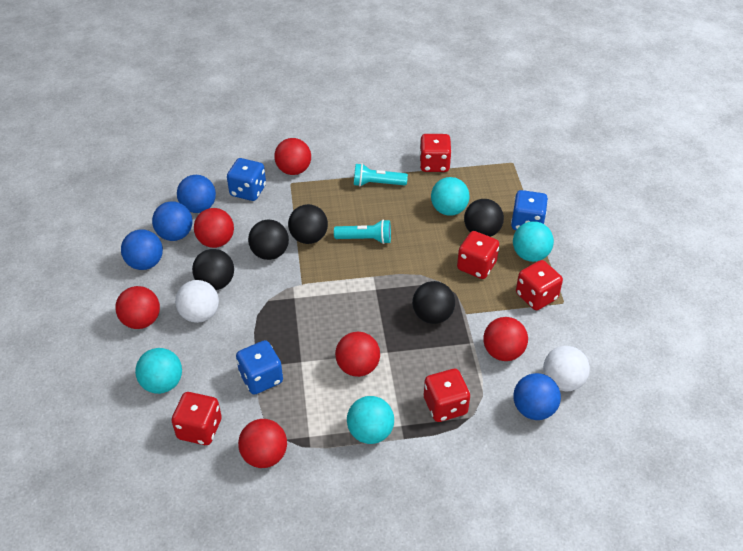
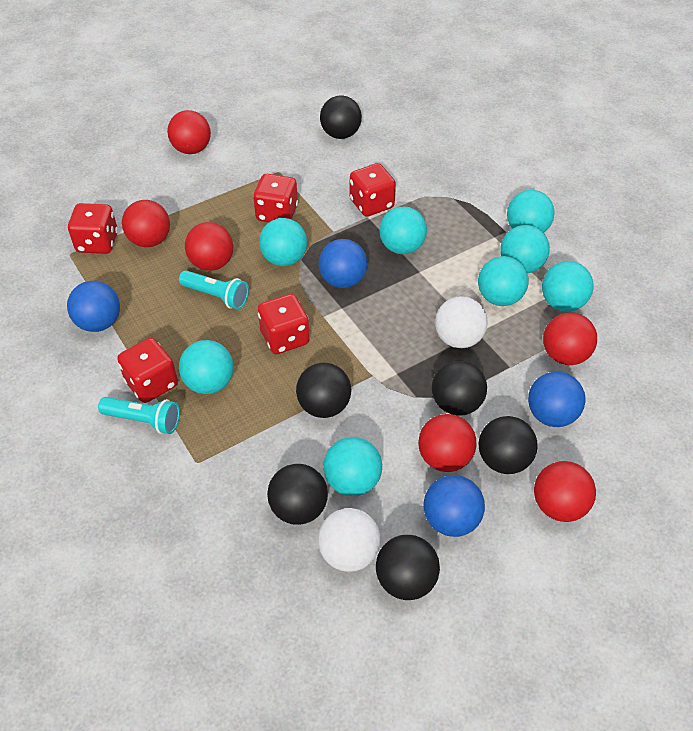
black ball: 5 -> 6
blue dice: 3 -> 0
turquoise ball: 4 -> 8

